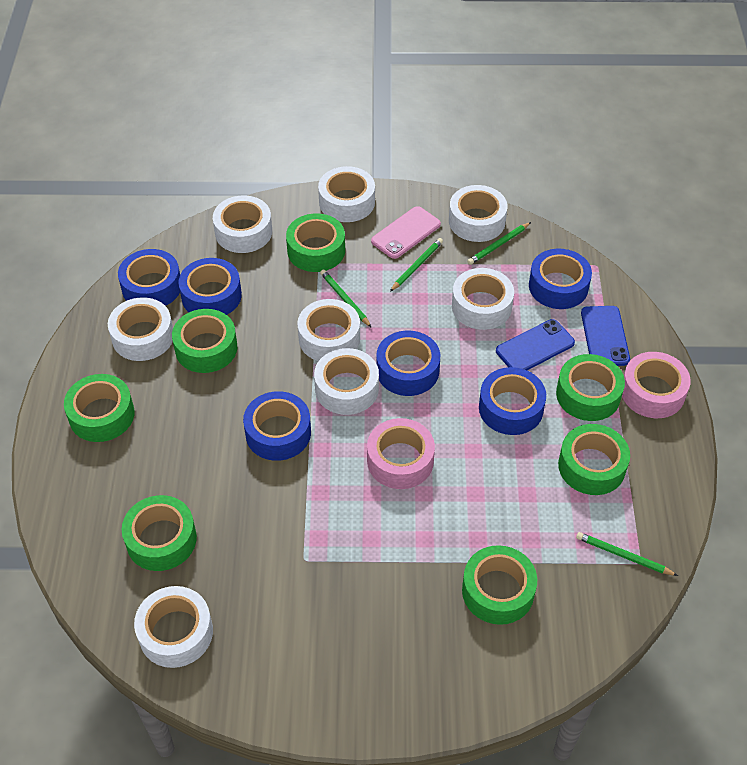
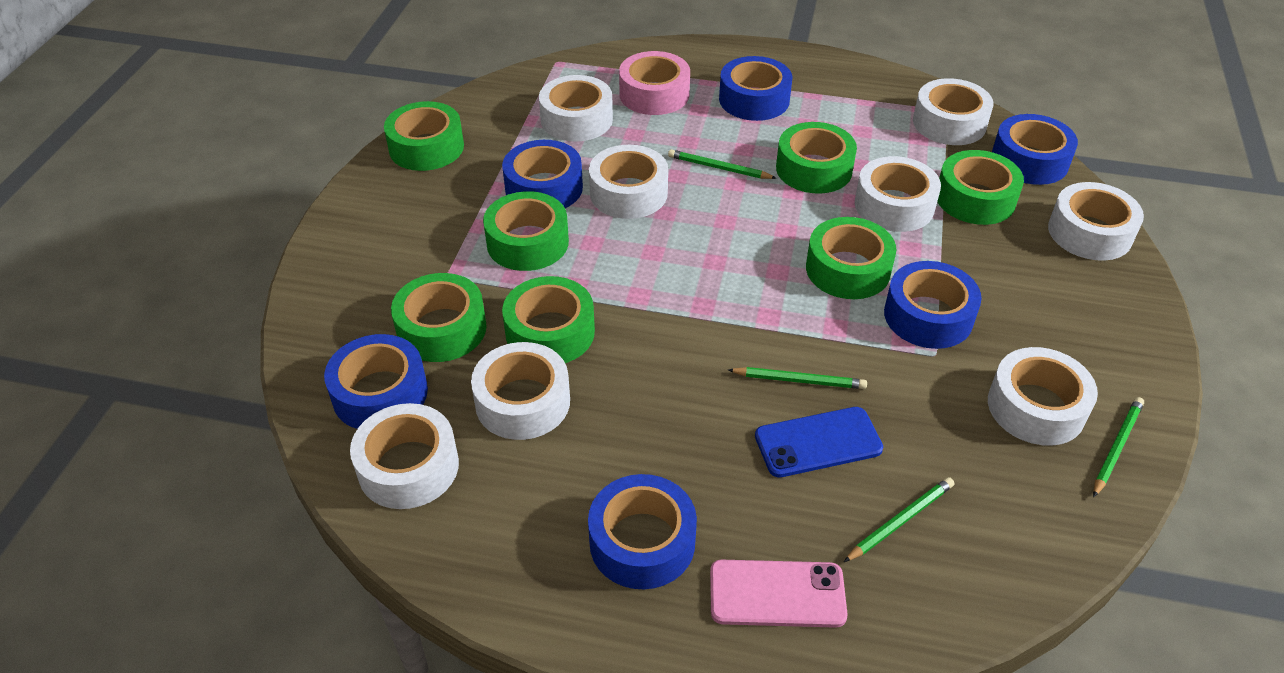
blue phone: 2 -> 1
pink tape: 2 -> 1

